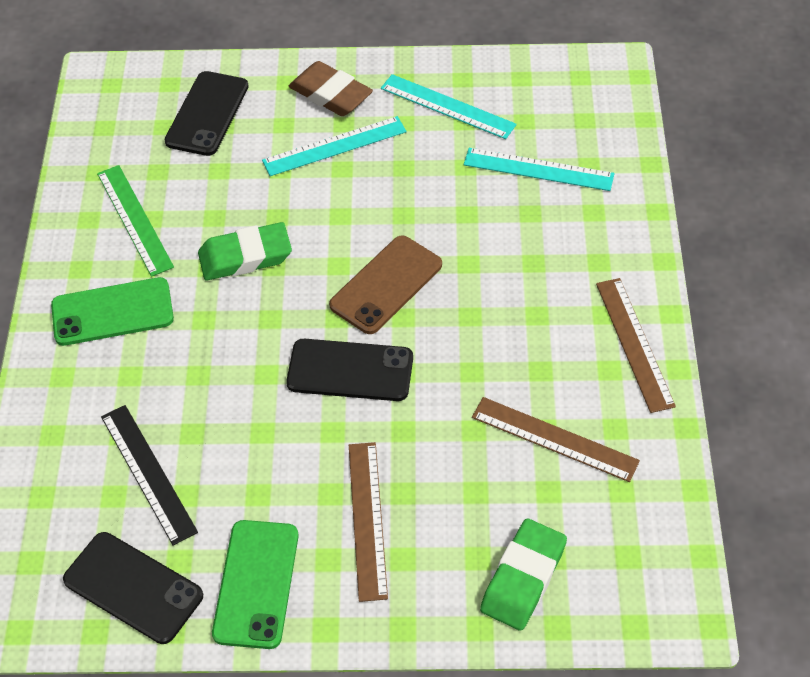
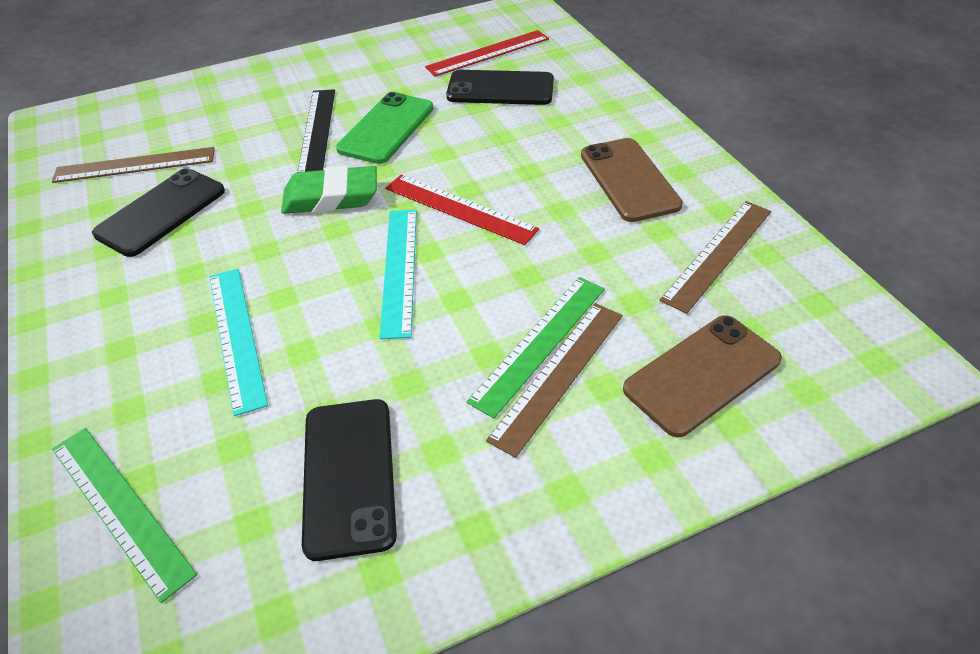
brown eraser: 1 -> 0
brown phone: 1 -> 2
green eraser: 2 -> 1
green phone: 2 -> 1
green ruler: 1 -> 2
red ruler: 0 -> 2
turquoise ruler: 3 -> 2

